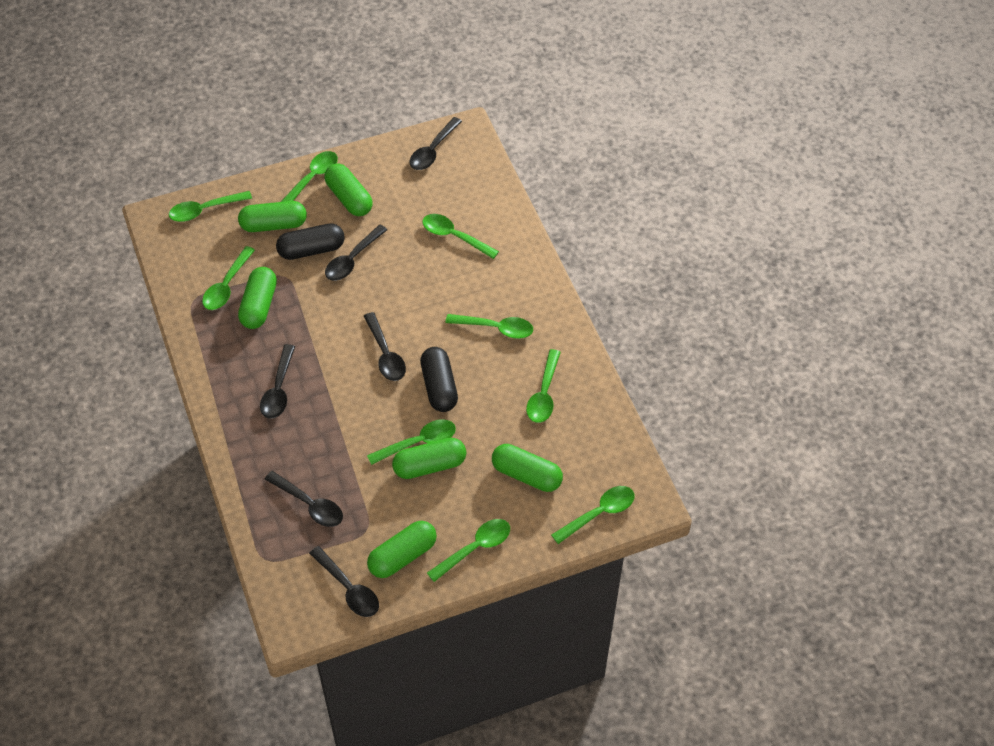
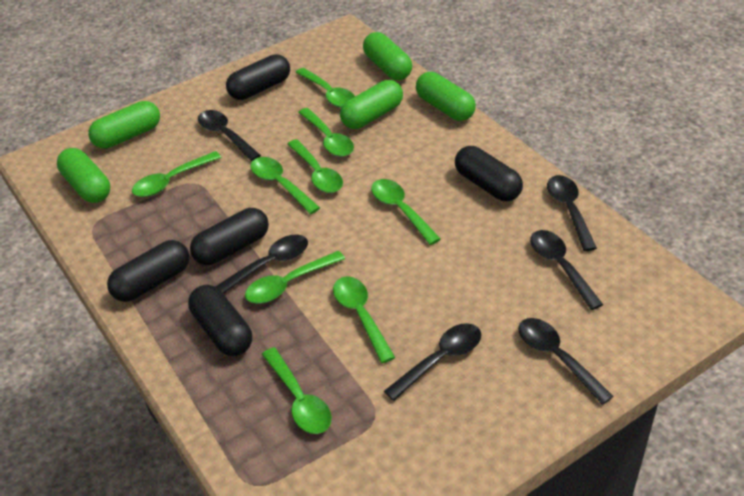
black capsule: 2 -> 5
green capsule: 6 -> 5

